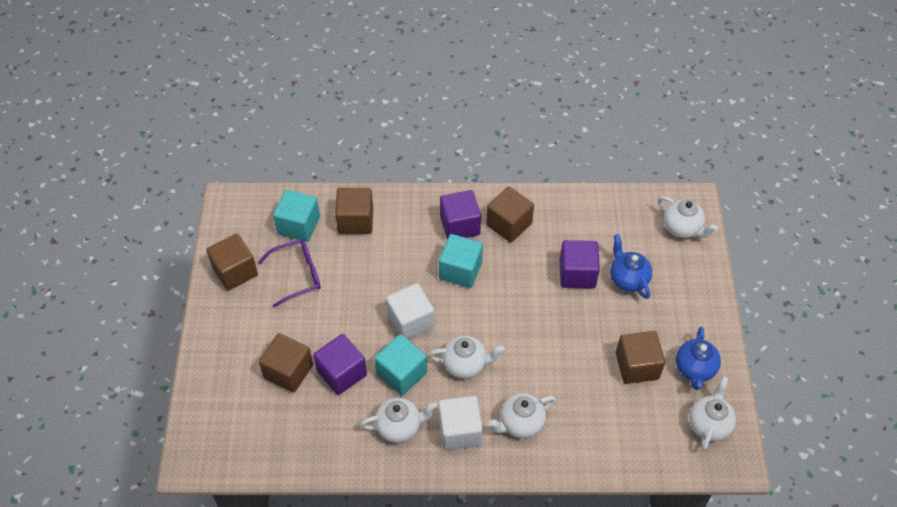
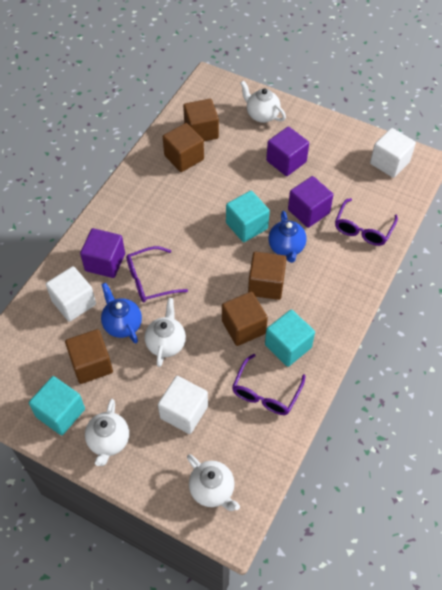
purple glasses: 1 -> 3
white cube: 2 -> 3
white teapot: 5 -> 4

